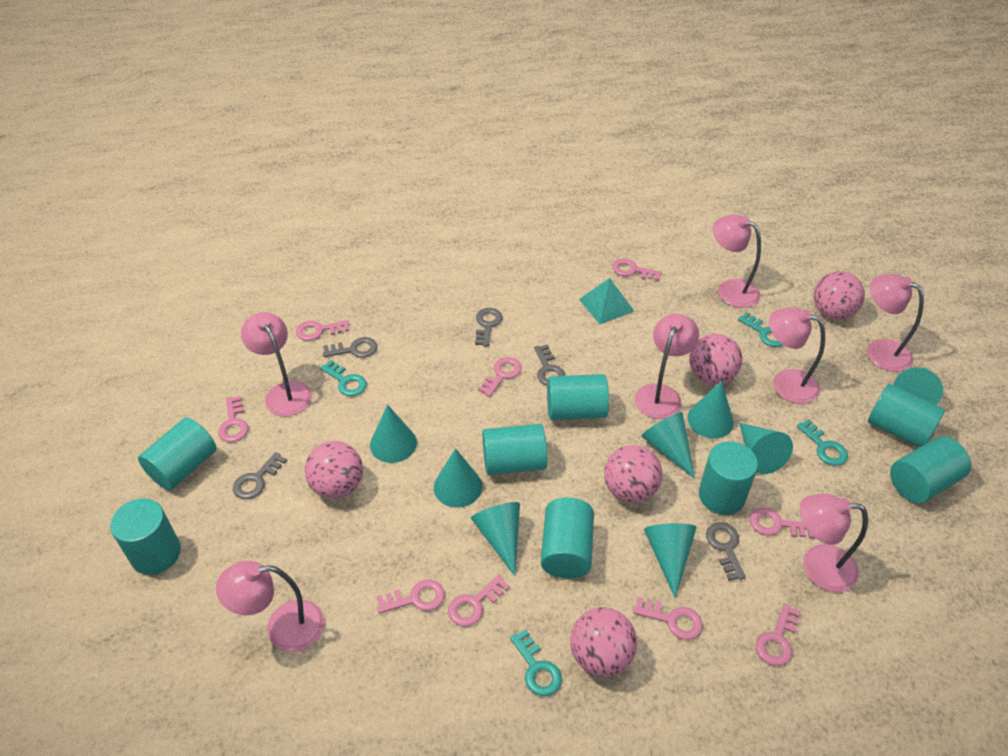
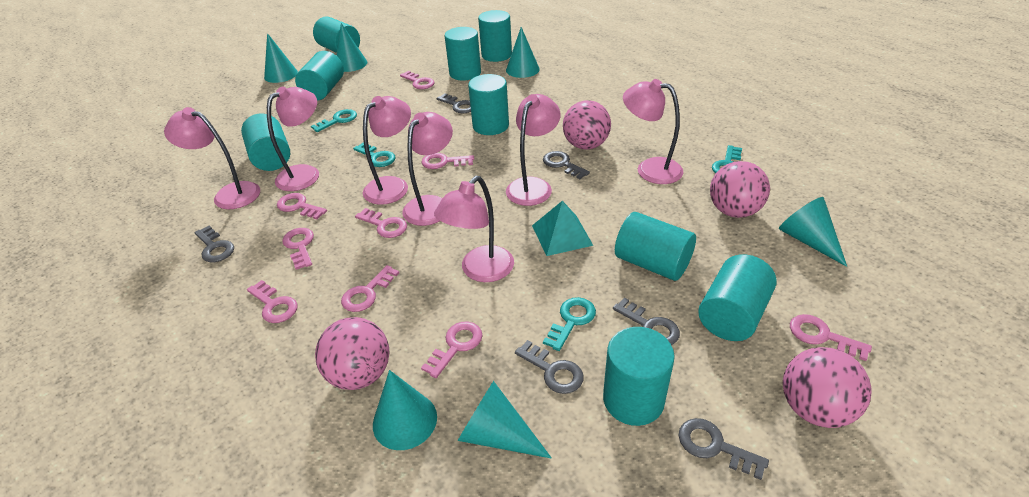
grey key: 5 -> 6
pink ball: 5 -> 4
turquoise cone: 8 -> 6
turquoise cylinder: 8 -> 9

